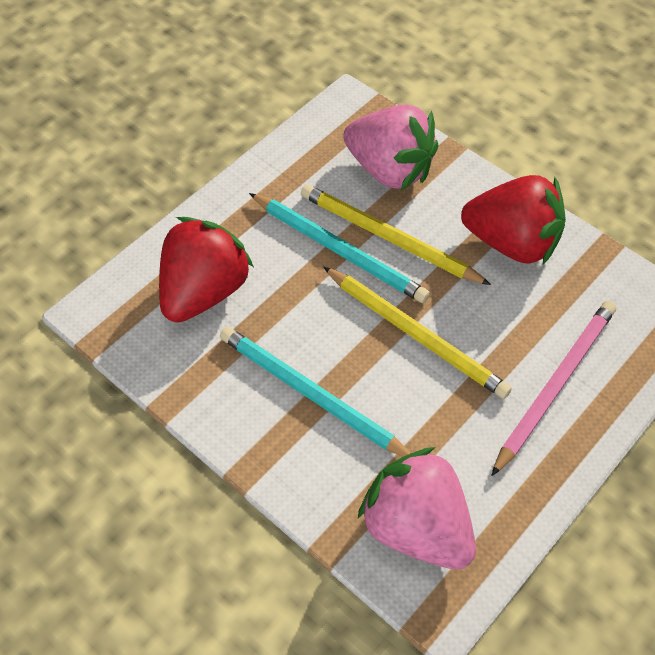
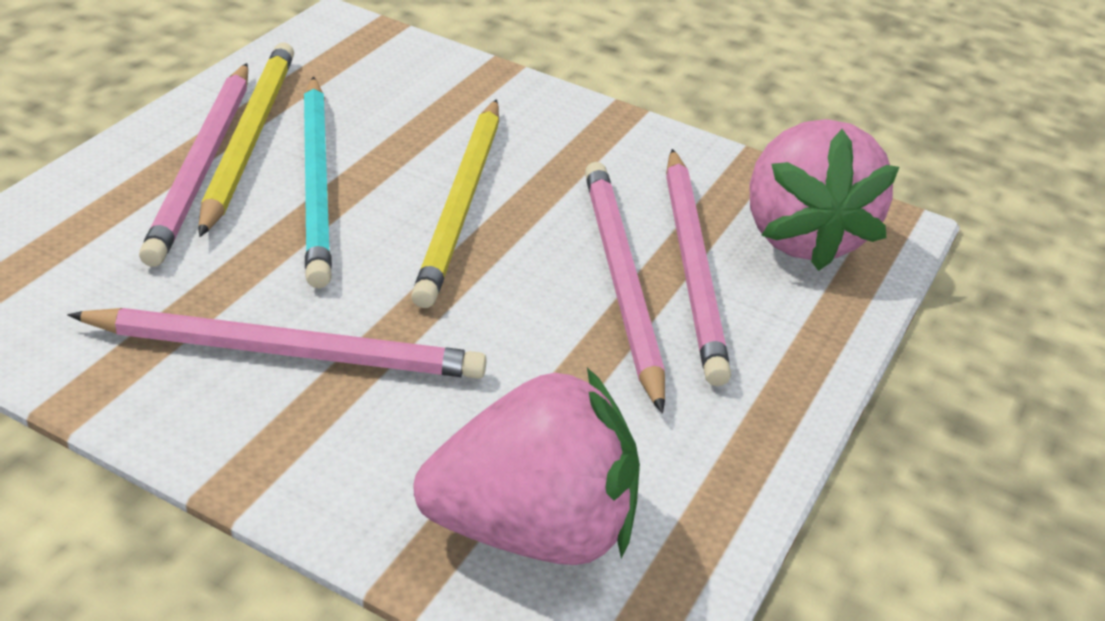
pink pencil: 1 -> 4
red strawberry: 2 -> 0
turquoise pencil: 2 -> 1

